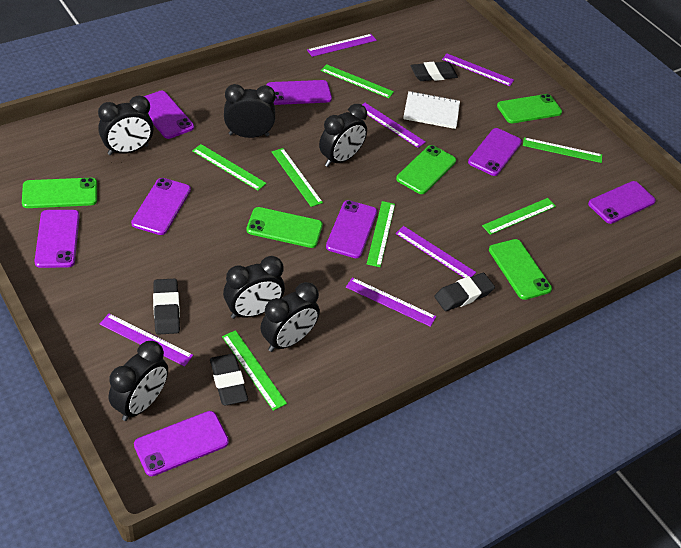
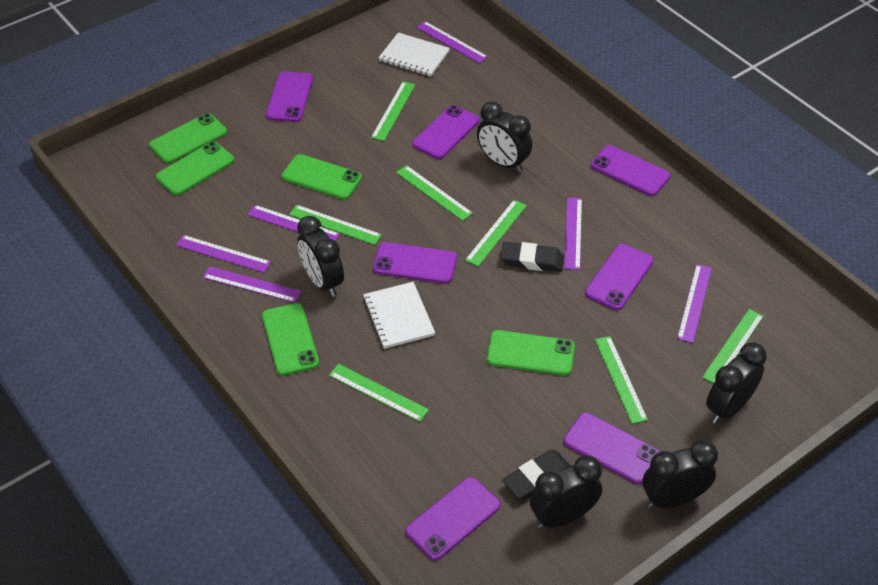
black clock: 6 -> 5
black eraser: 4 -> 2
purple phone: 8 -> 7
white notebook: 1 -> 2

